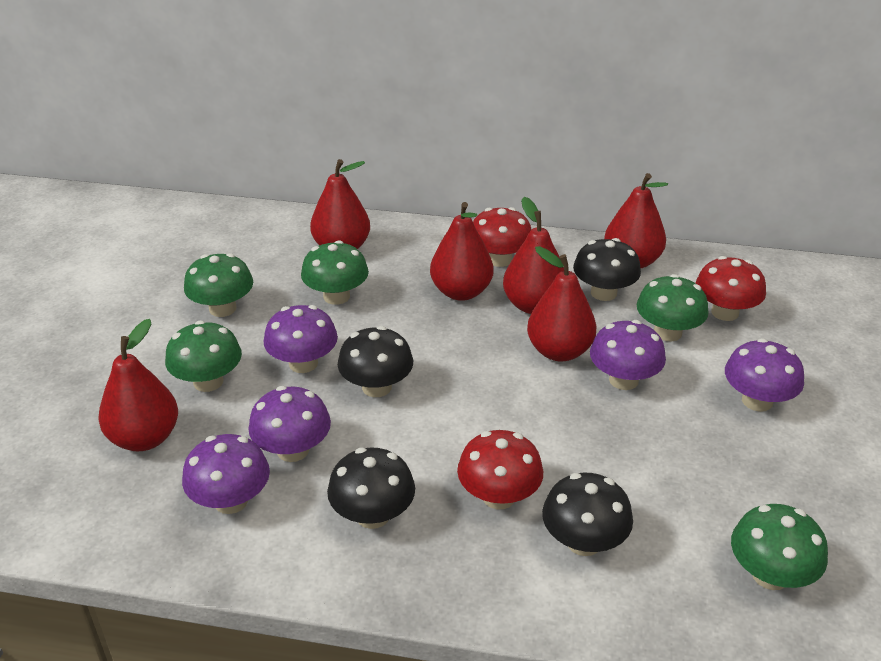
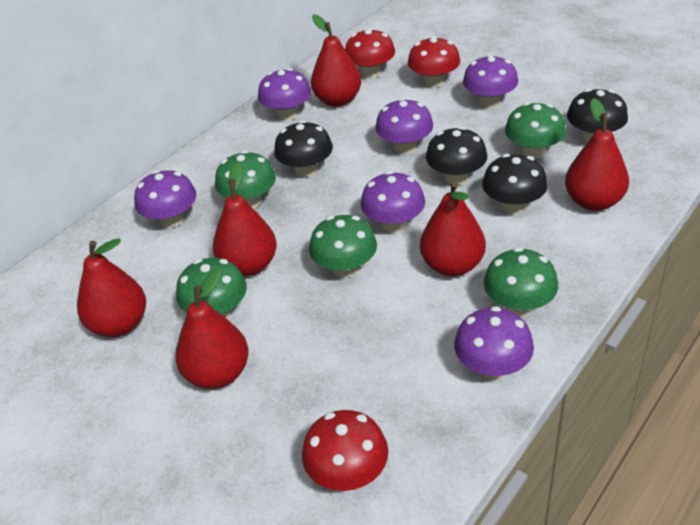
purple mushroom: 5 -> 6

